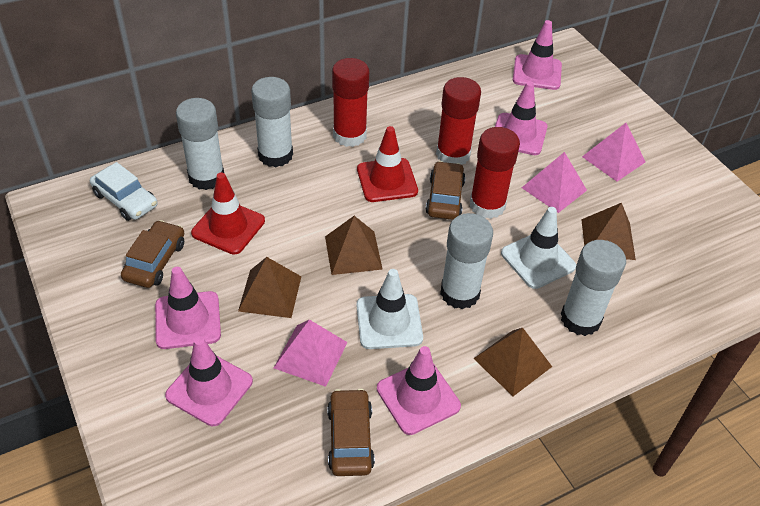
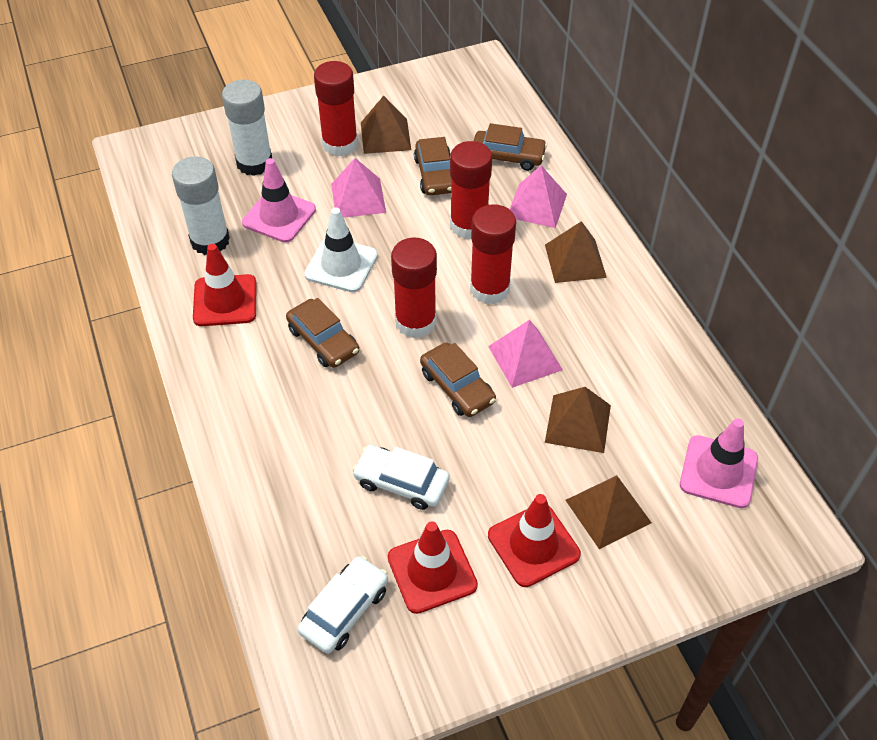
brown car: 3 -> 4
pink traffic cone: 5 -> 2
red glue stick: 3 -> 4
red traffic cone: 2 -> 3
white car: 1 -> 2
white glue stick: 4 -> 2
white traffic cone: 2 -> 1

